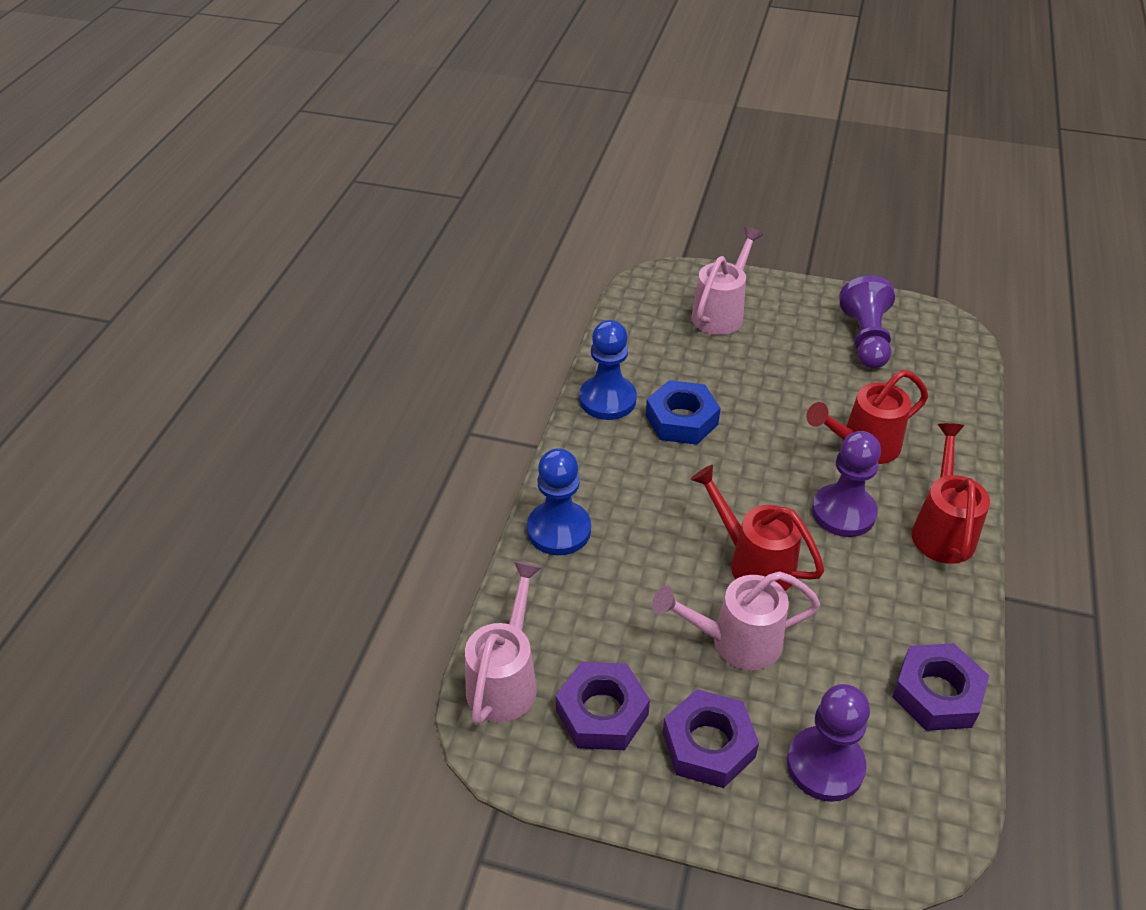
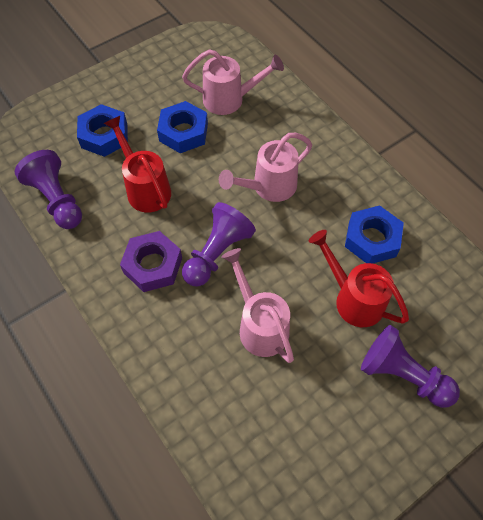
blue nut: 1 -> 3
blue pawn: 2 -> 0
purple nut: 3 -> 1
red watering can: 3 -> 2

